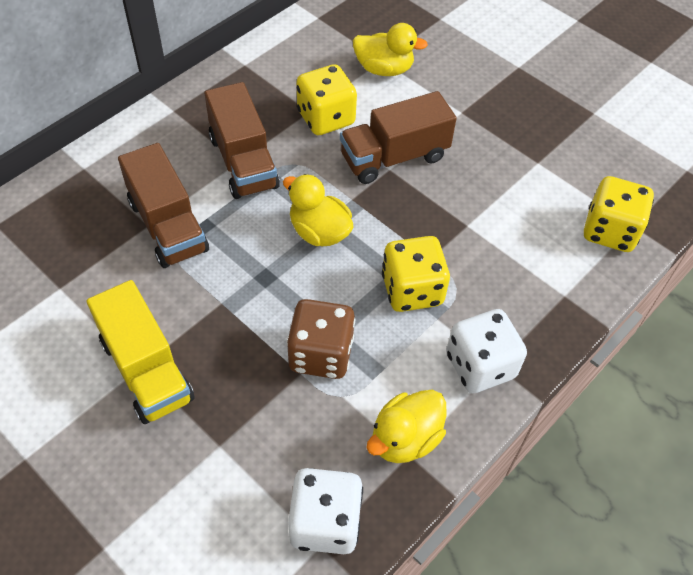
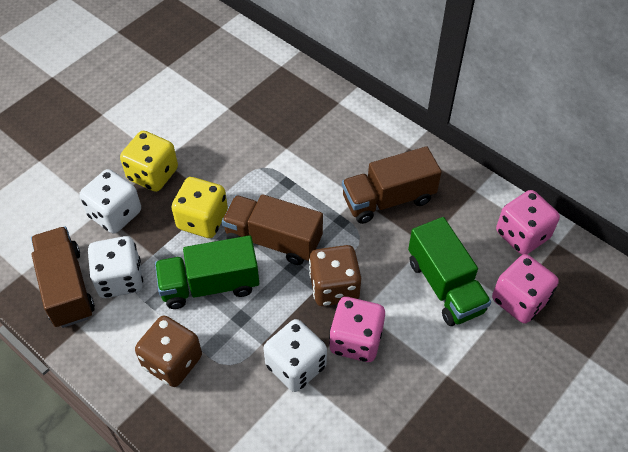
brown dice: 1 -> 2
green truck: 0 -> 2
pink dice: 0 -> 3
white dice: 2 -> 3
yellow dice: 3 -> 2
yellow duck: 3 -> 0
yellow truck: 1 -> 0

